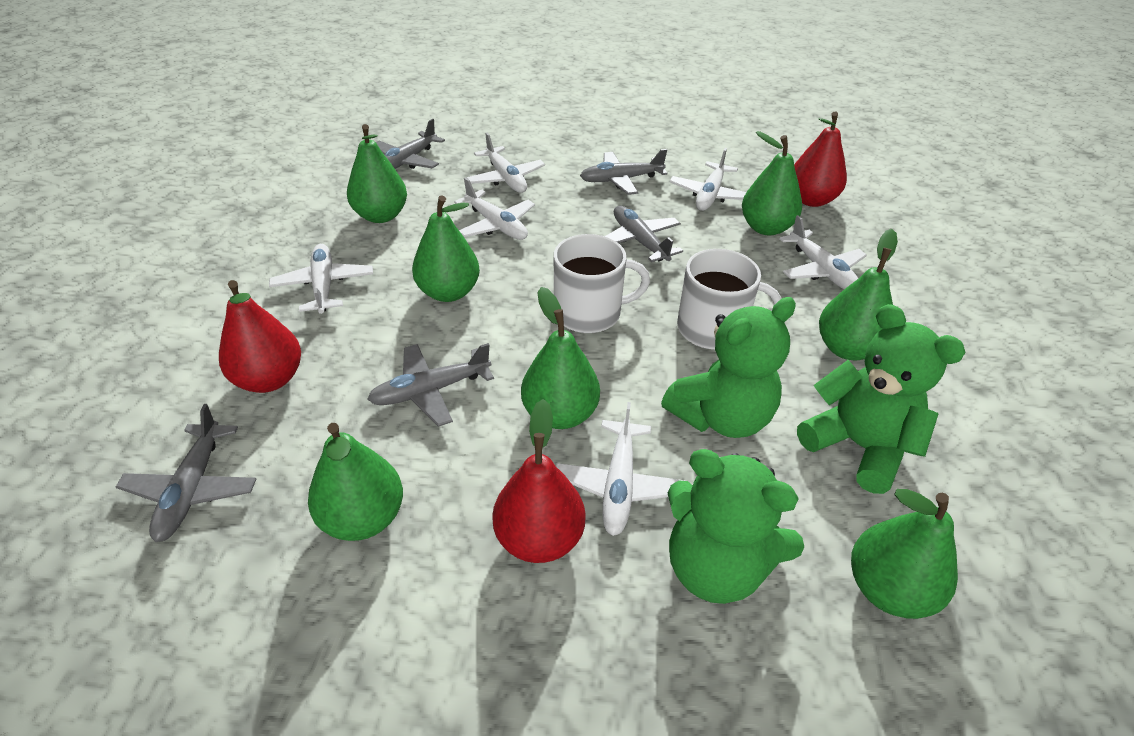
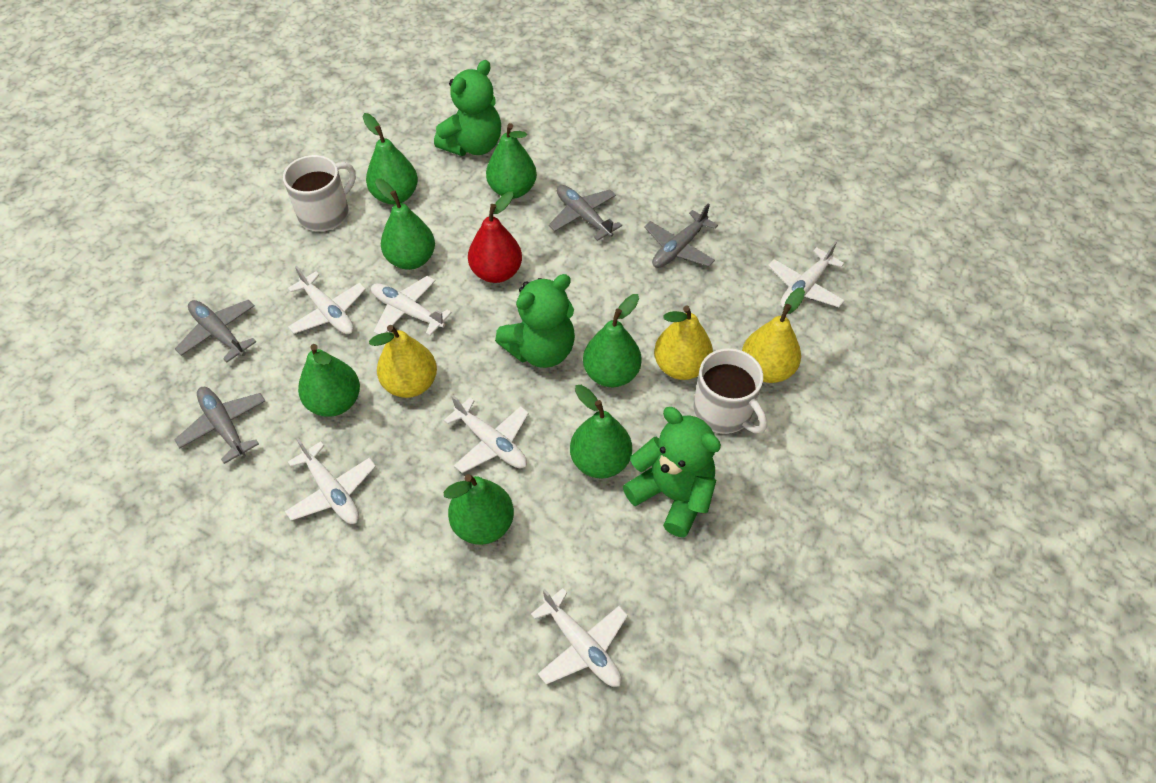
grey plane: 5 -> 4
red pear: 3 -> 1
yellow pear: 0 -> 3

